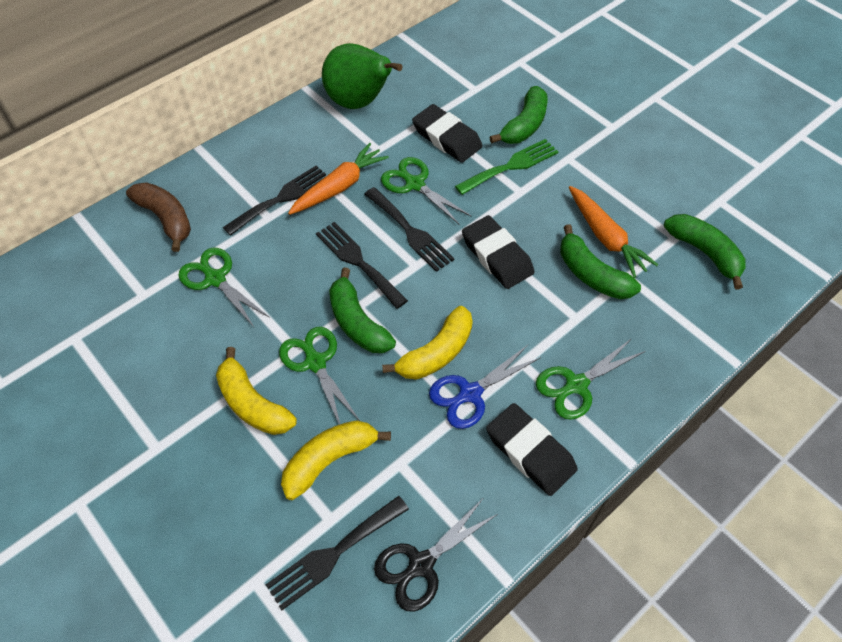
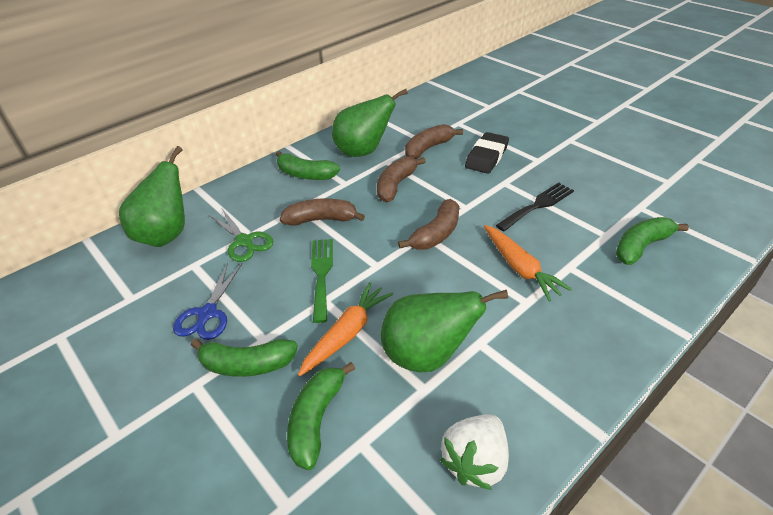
black eraser: 3 -> 1
black fork: 4 -> 1
black scissors: 1 -> 0
brown banana: 1 -> 4
green pear: 1 -> 3
green scissors: 4 -> 1
white strawberry: 0 -> 1
yellow banana: 3 -> 0

